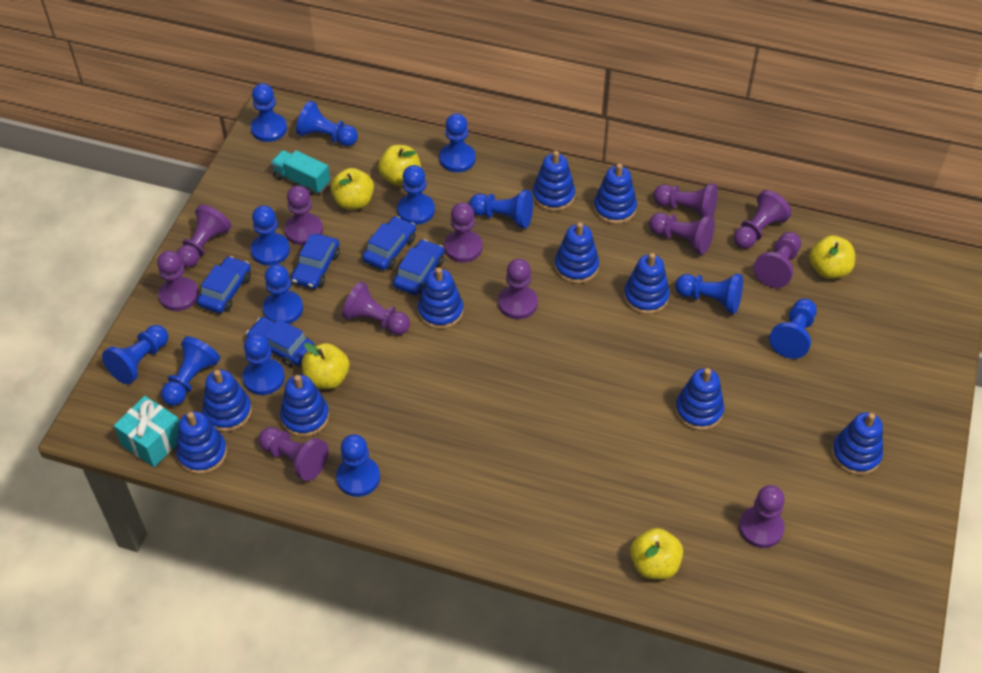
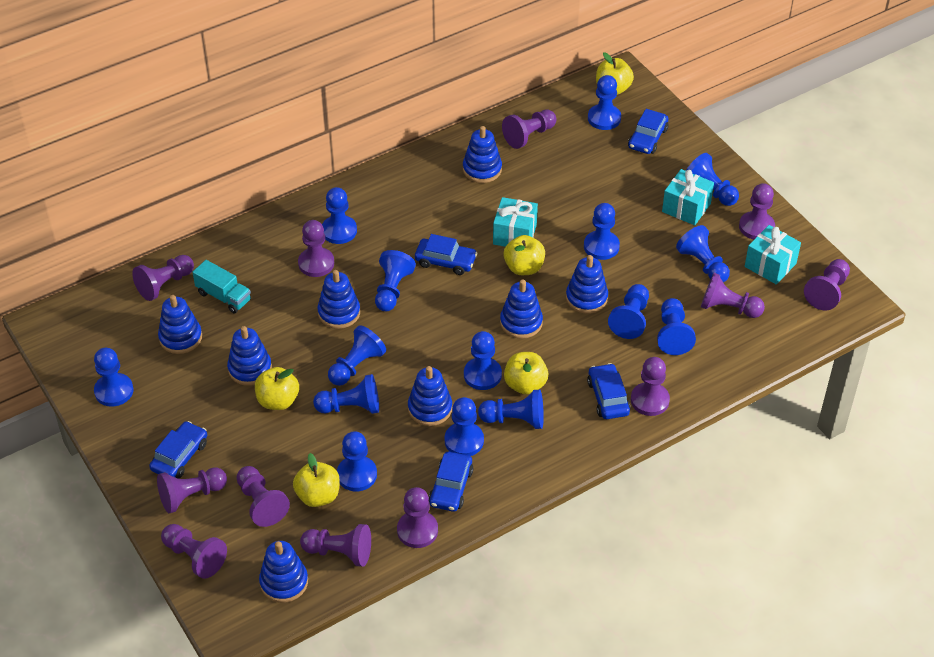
blue pawn: 13 -> 15
blue stacking toy: 10 -> 8
turquoise gift: 1 -> 3

